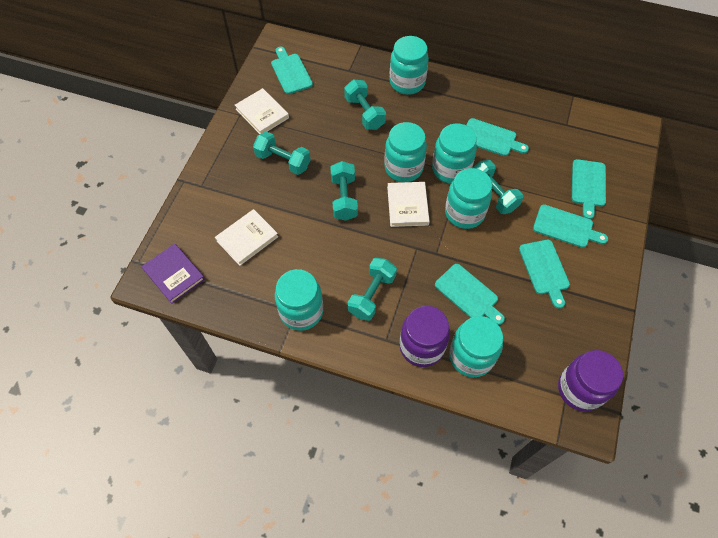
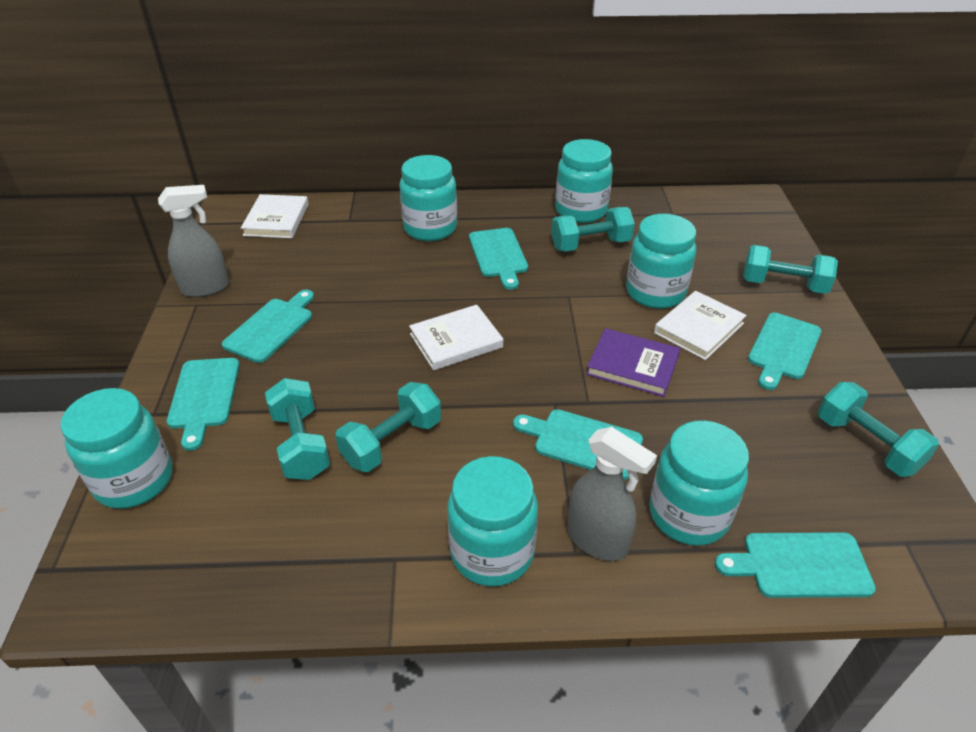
grey spray bottle: 0 -> 2
purple jar: 2 -> 0

